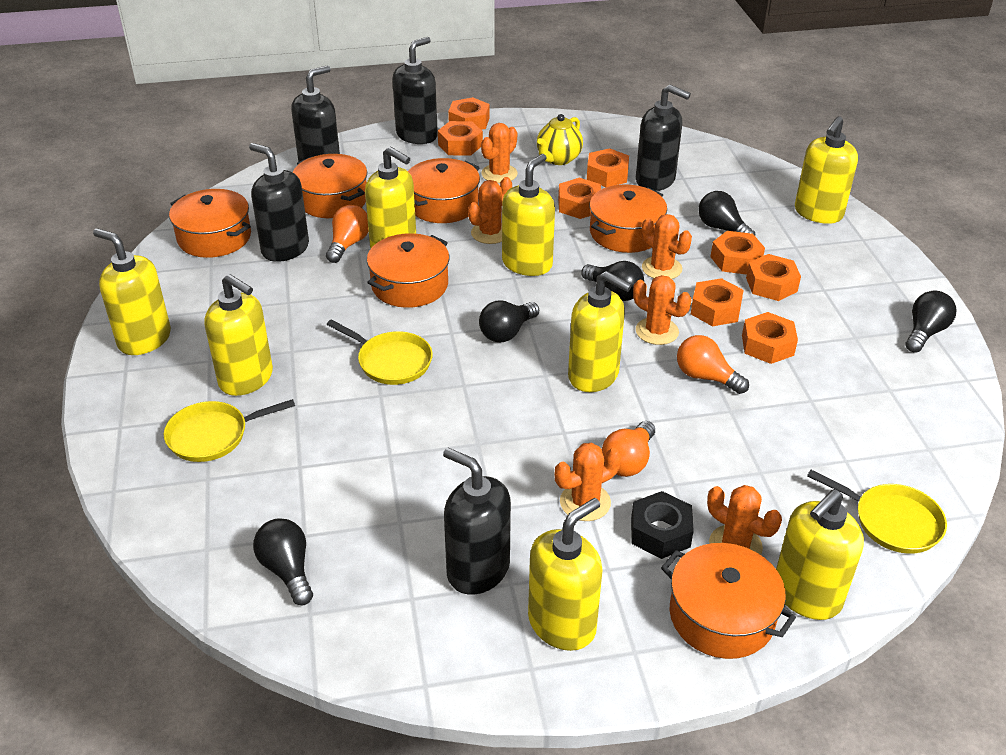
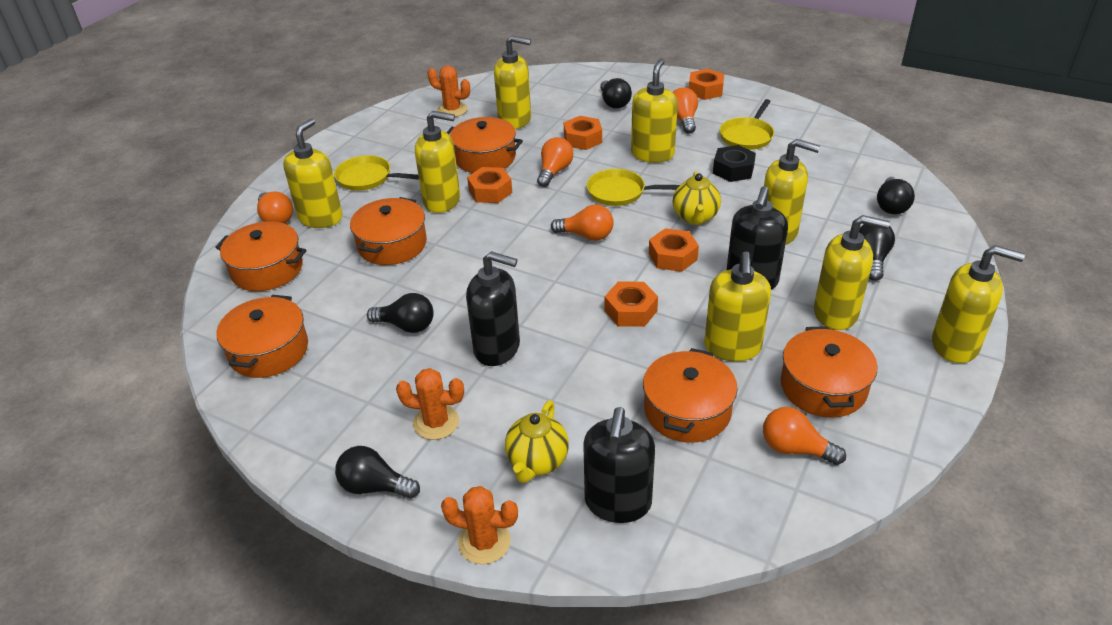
black soap dispenser: 5 -> 3
orange cactus: 6 -> 3
orange light bulb: 3 -> 5
orange nut: 8 -> 5
yellow teapot: 1 -> 2

